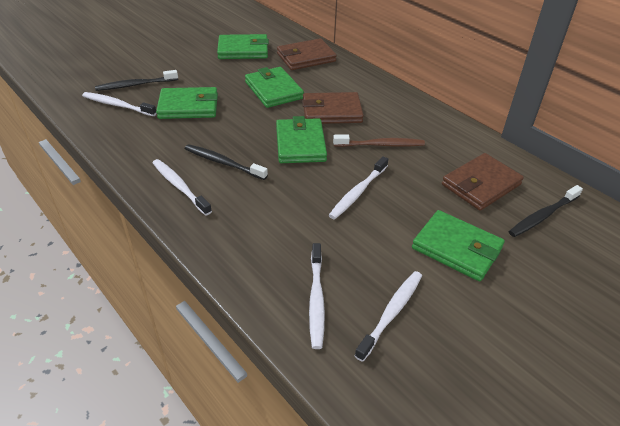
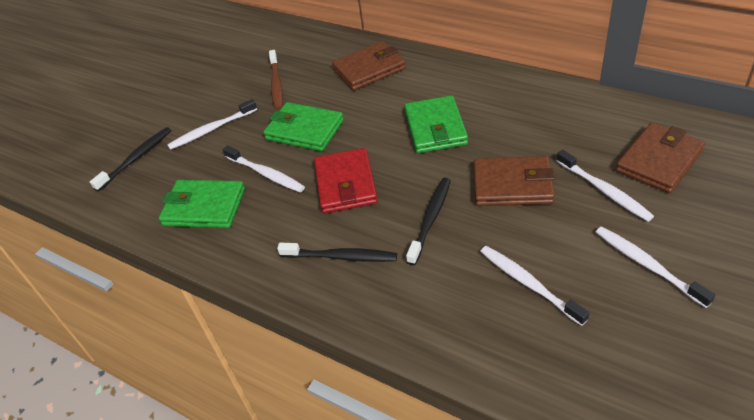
green wallet: 5 -> 3
red wallet: 0 -> 1

